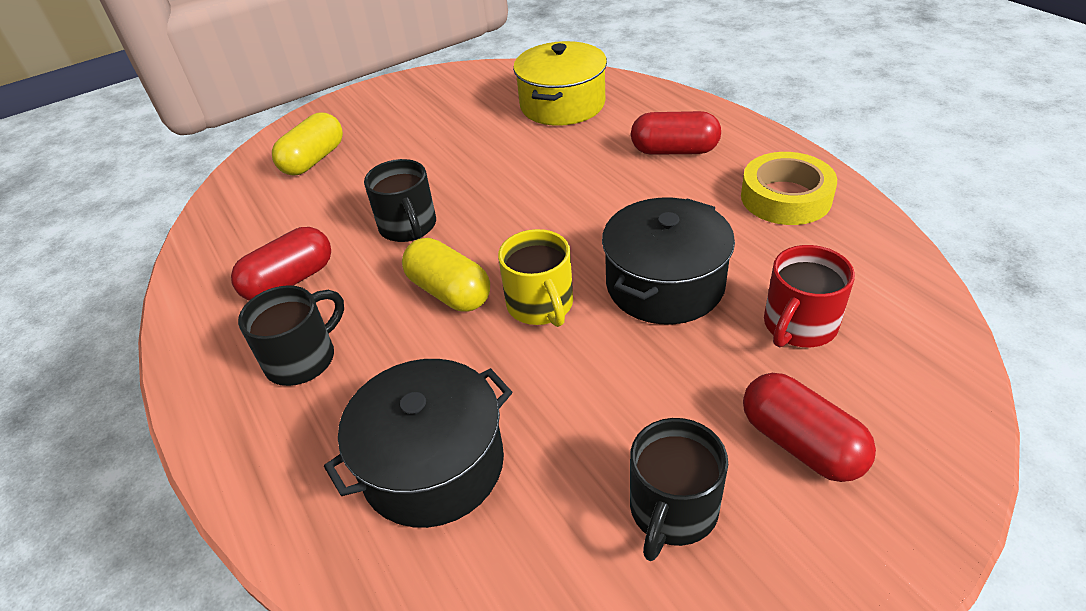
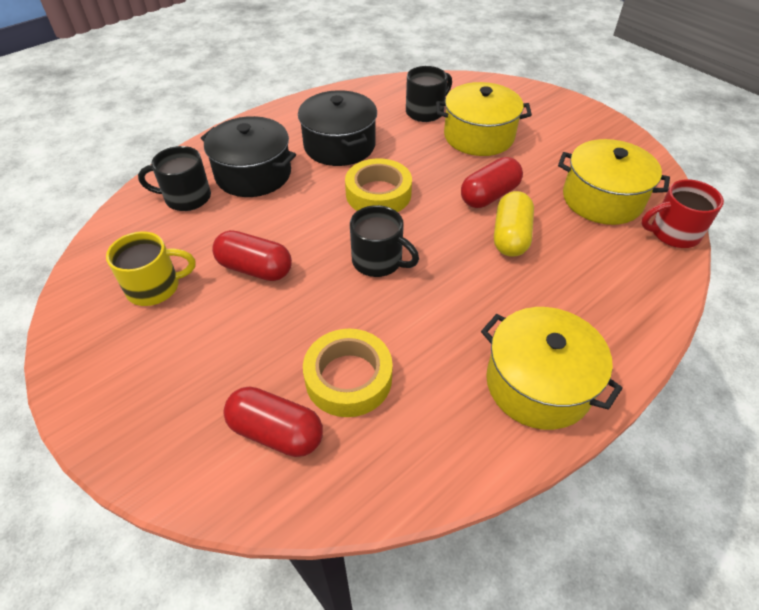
yellow capsule: 2 -> 1
yellow pot: 1 -> 3
yellow tape: 1 -> 2

